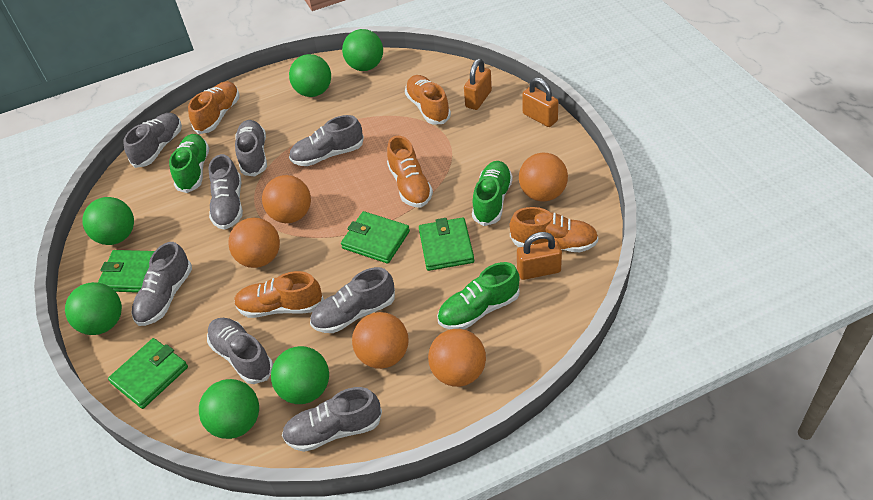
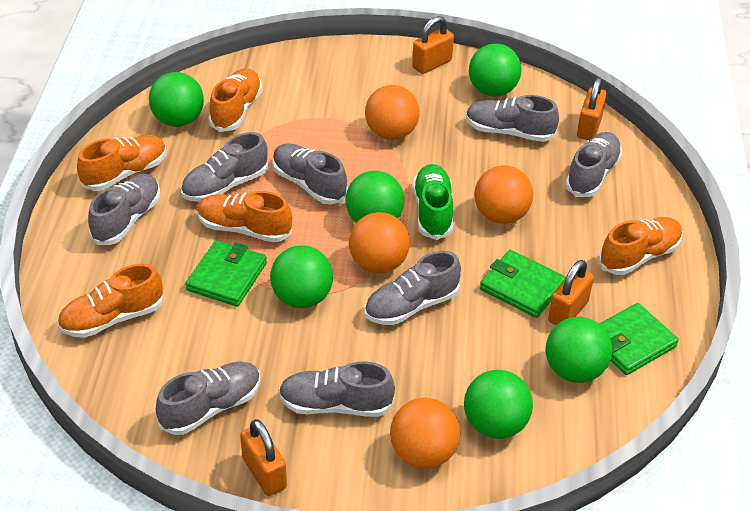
green shoe: 3 -> 1
green wallet: 4 -> 3
orange ball: 5 -> 4
orange padlock: 3 -> 4

